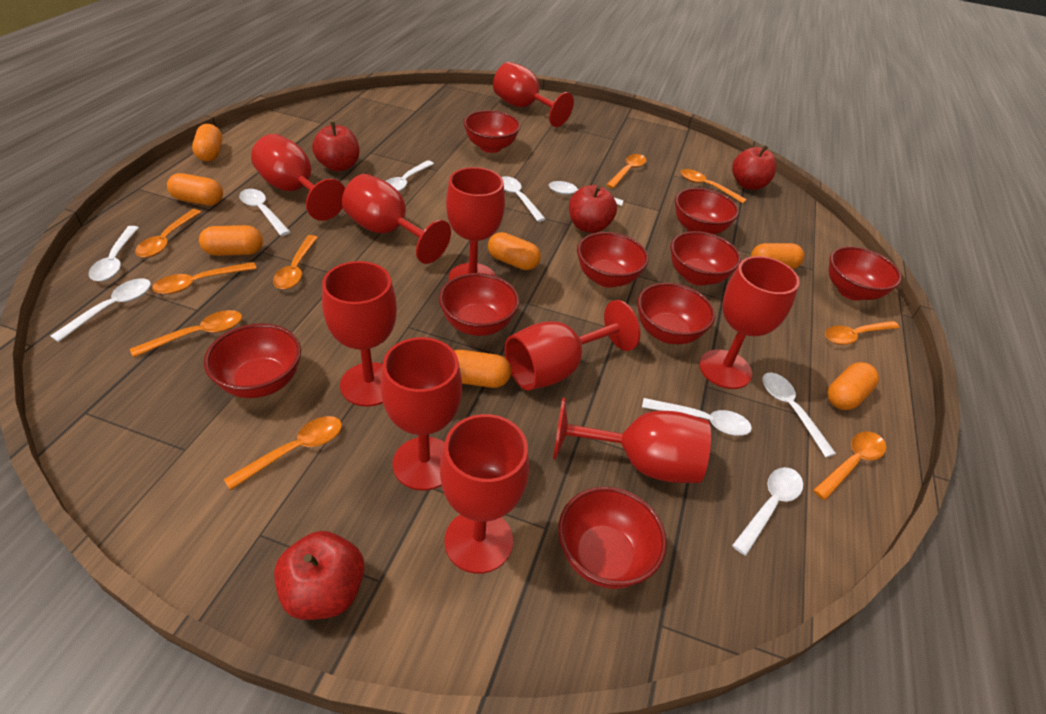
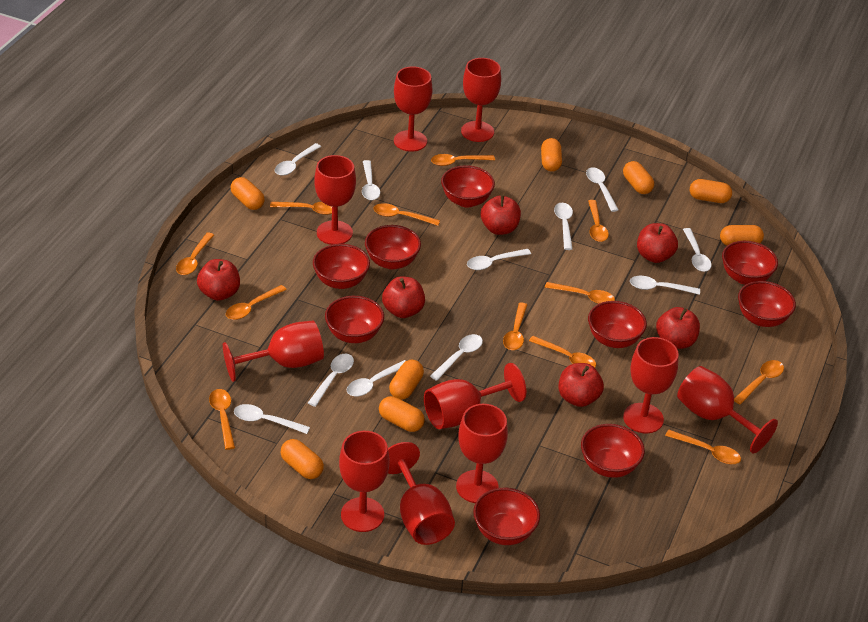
orange capsule: 7 -> 8
orange spoon: 9 -> 12
red apple: 4 -> 6
white spoon: 9 -> 11

